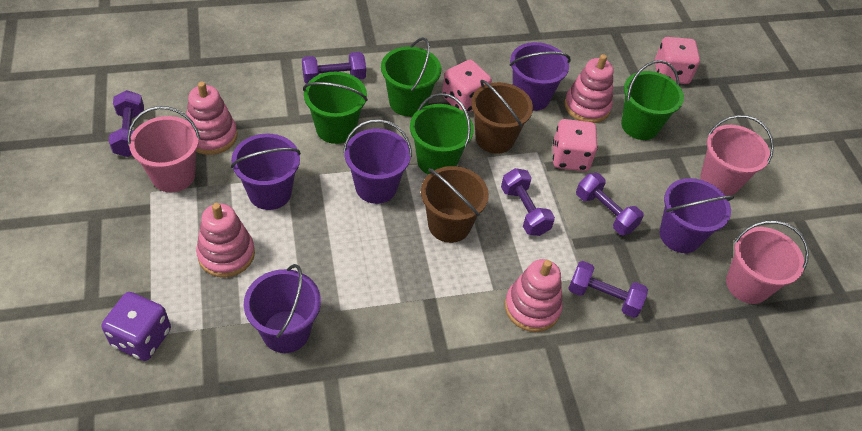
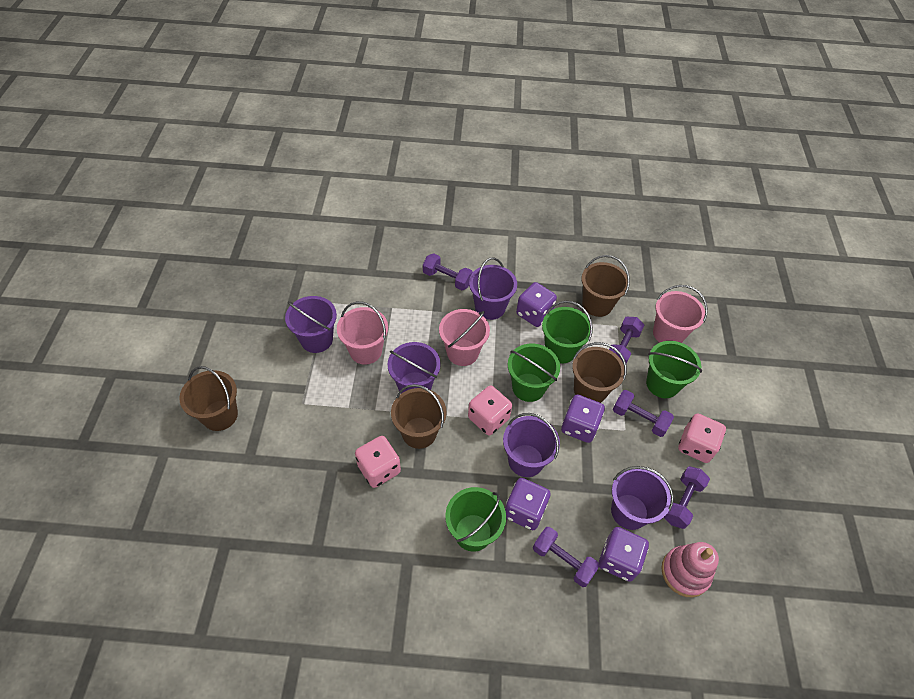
brown bucket: 2 -> 4
pink stacking toy: 4 -> 1
purple dice: 1 -> 4

